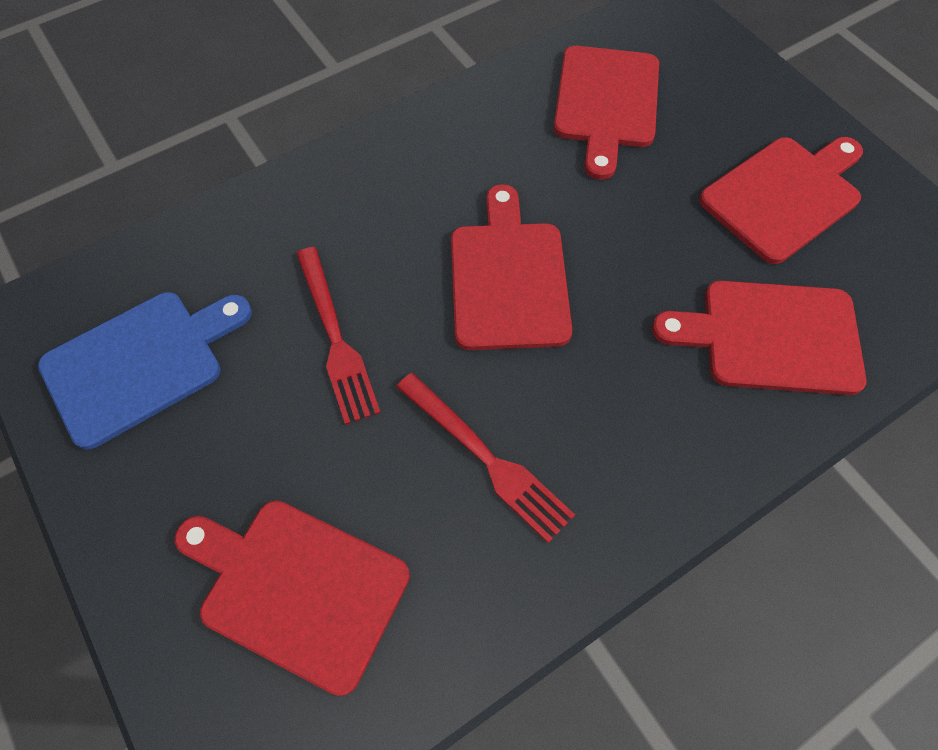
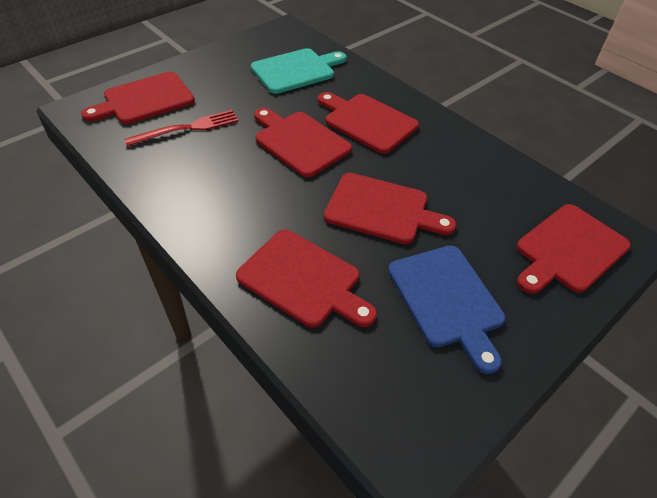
red cutting board: 5 -> 6
red fork: 2 -> 1
turquoise cutting board: 0 -> 1

